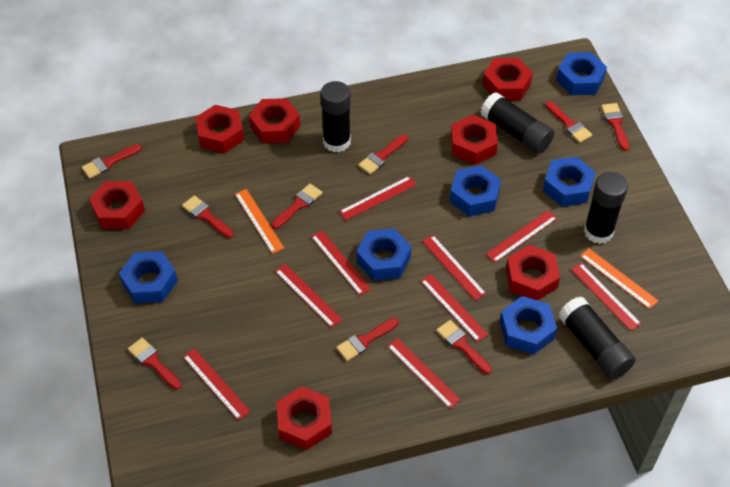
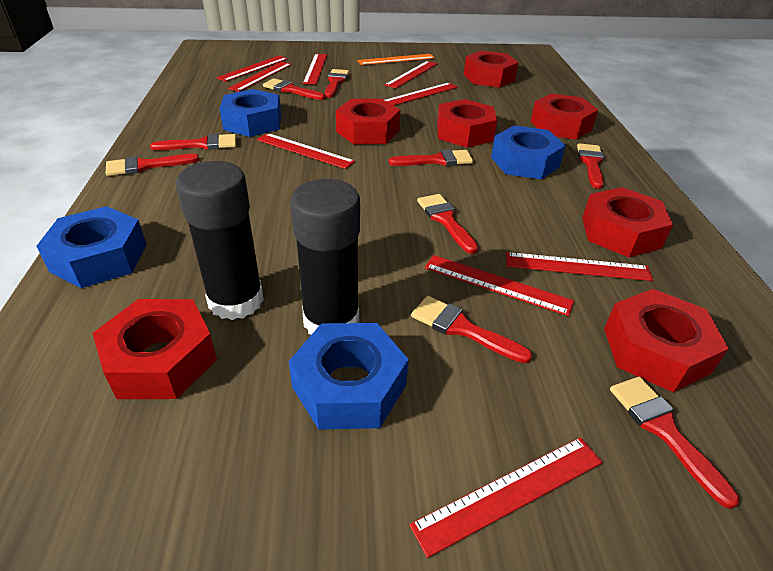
black glue stick: 4 -> 2
blue nut: 6 -> 4
orange ruler: 2 -> 1

